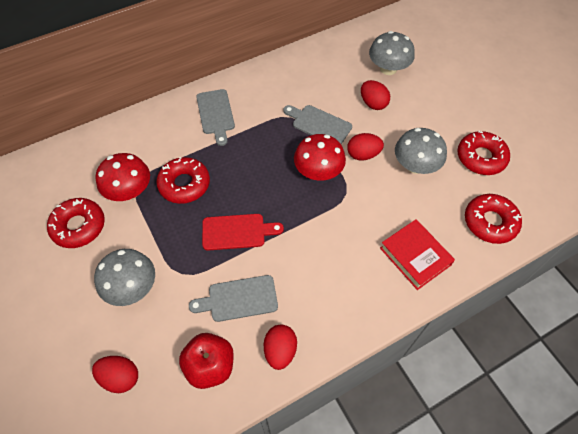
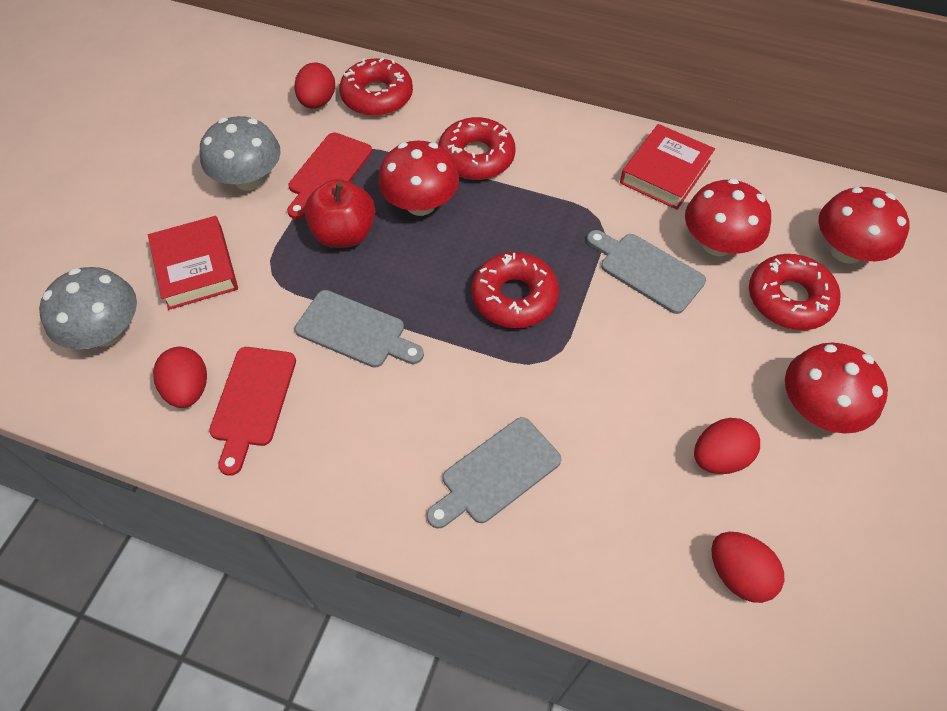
grey mushroom: 3 -> 2
red book: 1 -> 2
red cutting board: 1 -> 2
red mushroom: 2 -> 4

